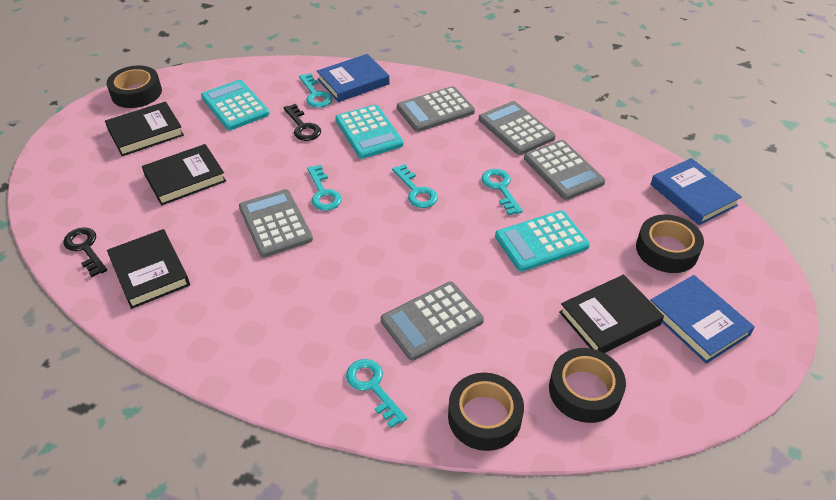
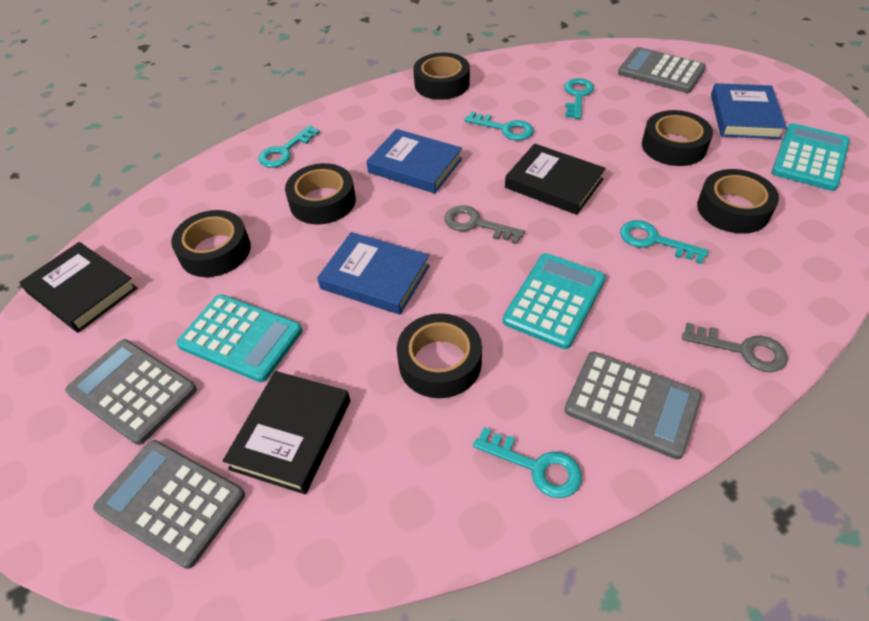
black book: 4 -> 3
black key: 2 -> 0
black tape: 4 -> 6
grey calculator: 5 -> 4
grey key: 0 -> 2

